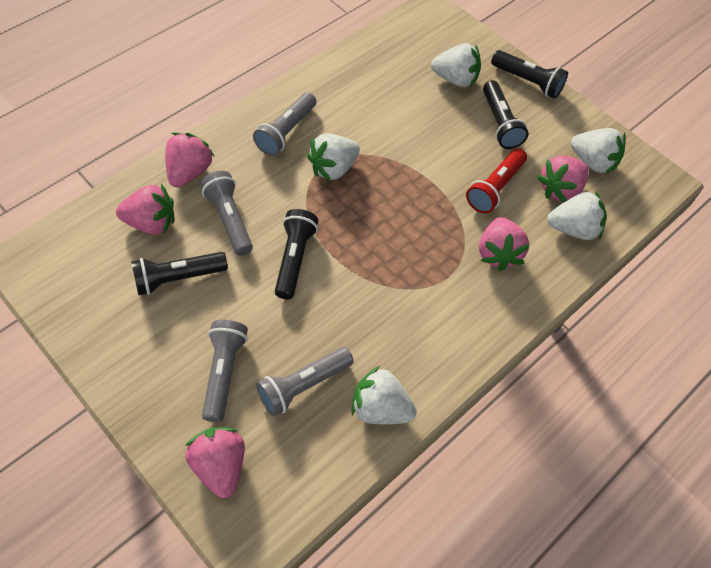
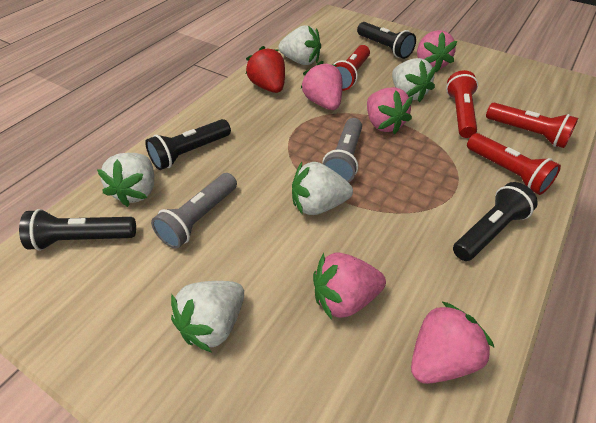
grey flashlight: 4 -> 2
red flashlight: 1 -> 4
red strawberry: 0 -> 1

